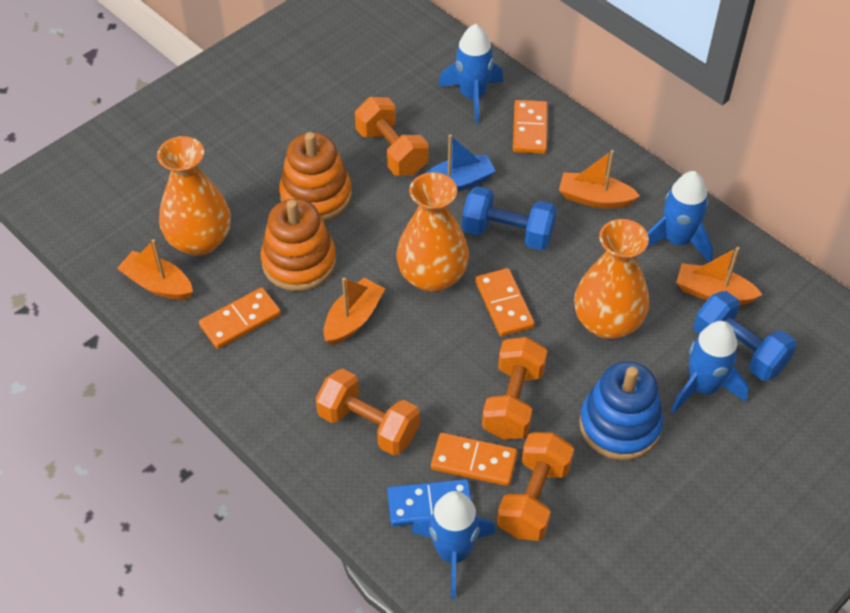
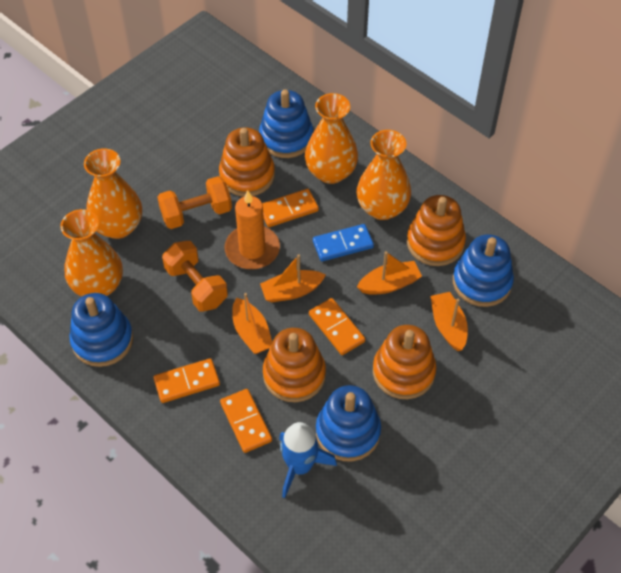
blue boat: 1 -> 0
blue dumbbell: 2 -> 0
blue rocket: 4 -> 1
blue stacking toy: 1 -> 4
orange candle: 0 -> 1
orange dumbbell: 4 -> 2
orange stacking toy: 2 -> 4
orange vase: 3 -> 4

